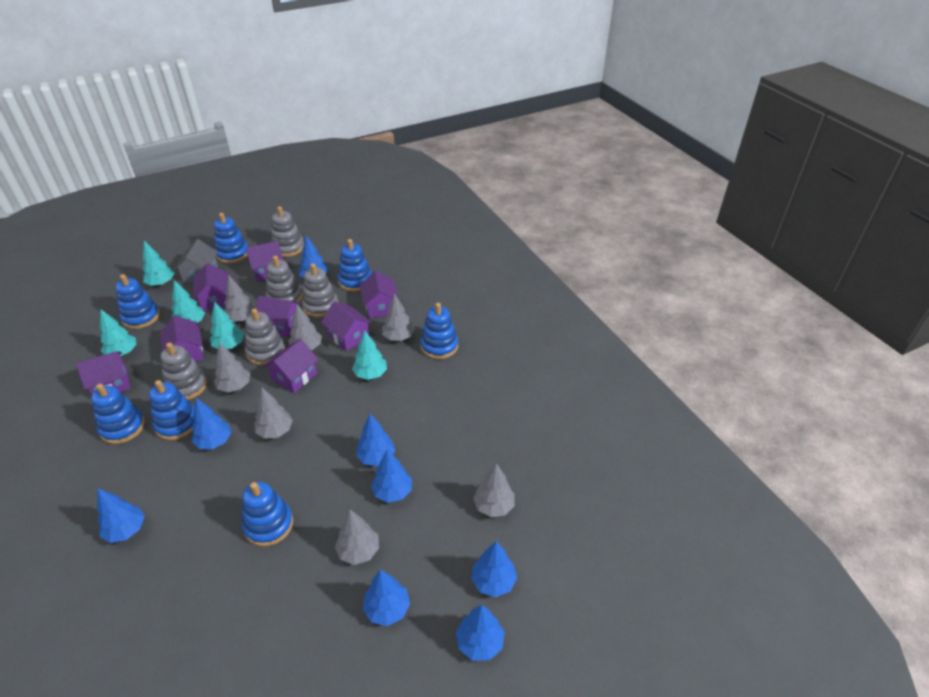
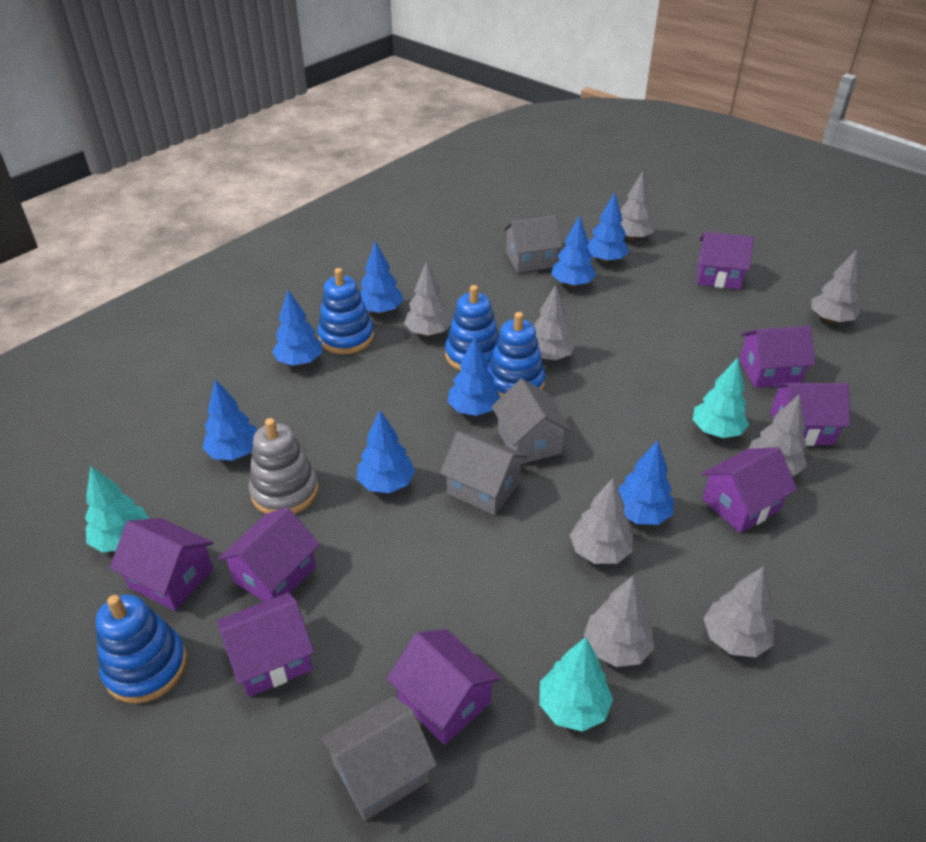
blue stacking toy: 7 -> 4
grey house: 1 -> 4
grey stacking toy: 5 -> 1
grey tree: 7 -> 8
turquoise tree: 5 -> 3

